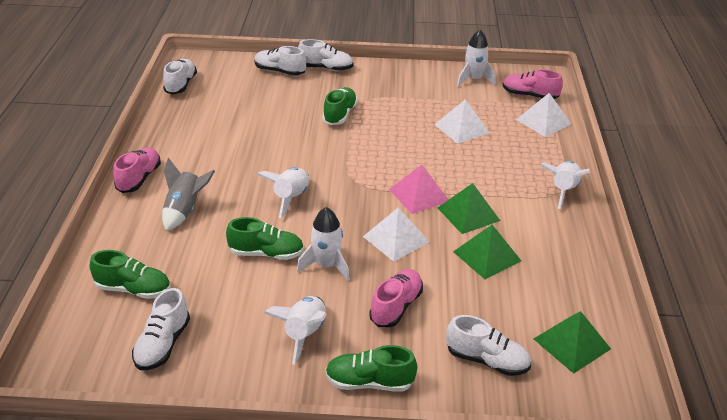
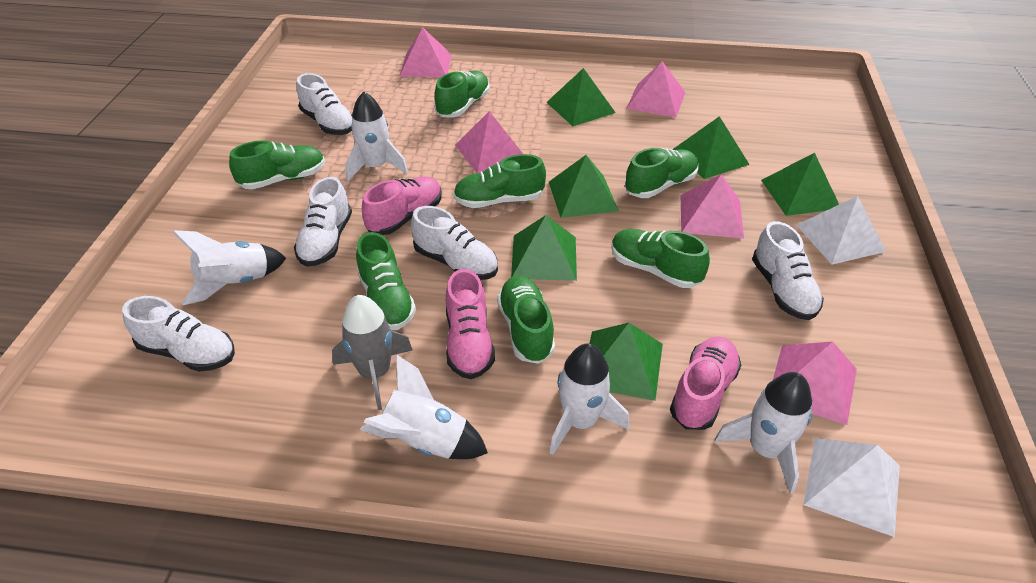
green pyramid: 3 -> 6
green shoe: 4 -> 7
pink pyramid: 1 -> 5
white pyramid: 3 -> 2

